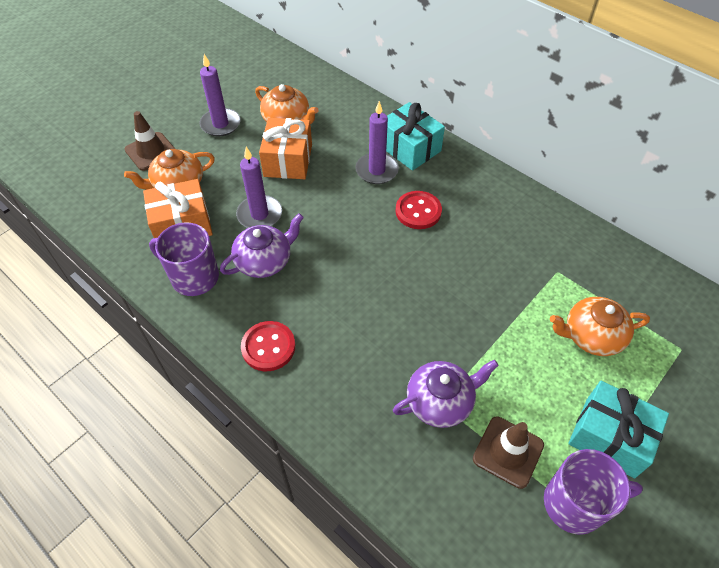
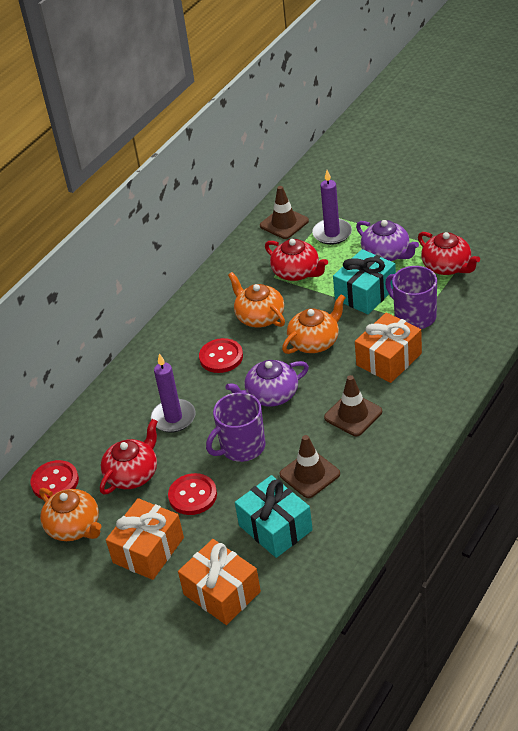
brown traffic cone: 2 -> 3
orange gift: 2 -> 3
purple candle: 3 -> 2
red button: 2 -> 3
red teapot: 0 -> 3

